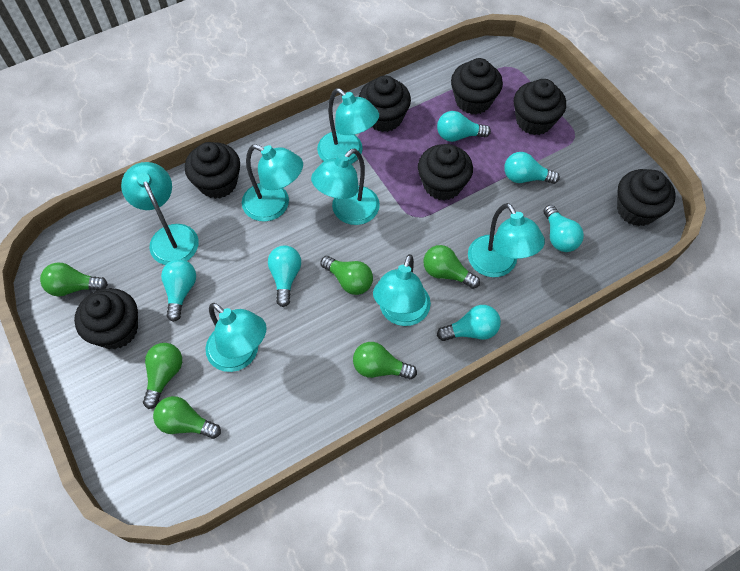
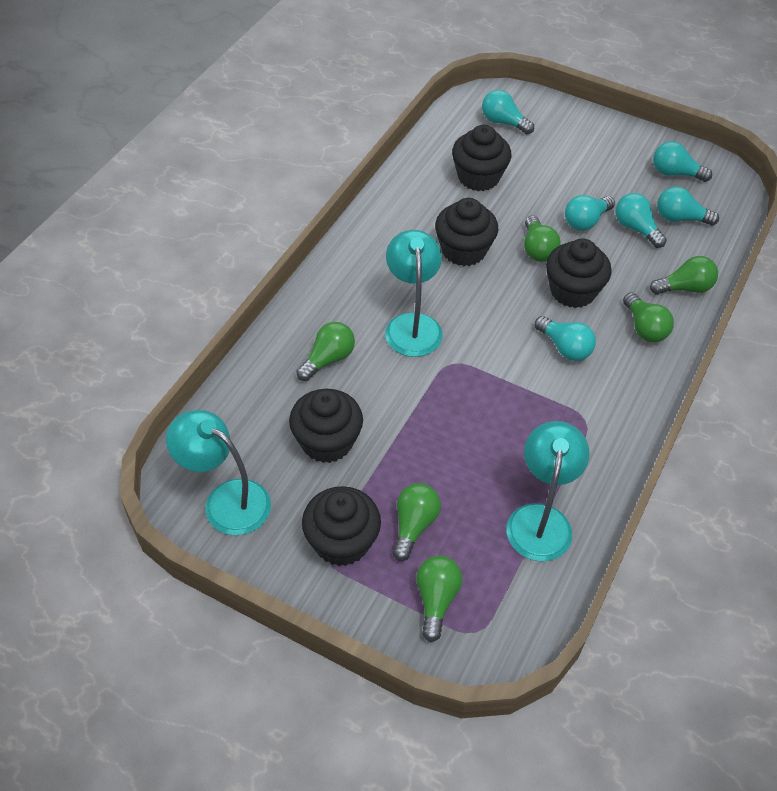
black cupcake: 7 -> 5
turquoise lamp: 7 -> 3

